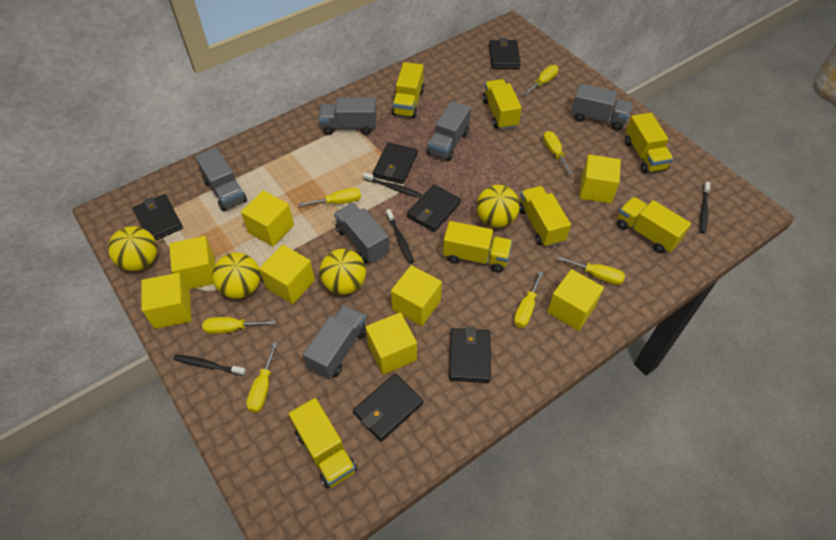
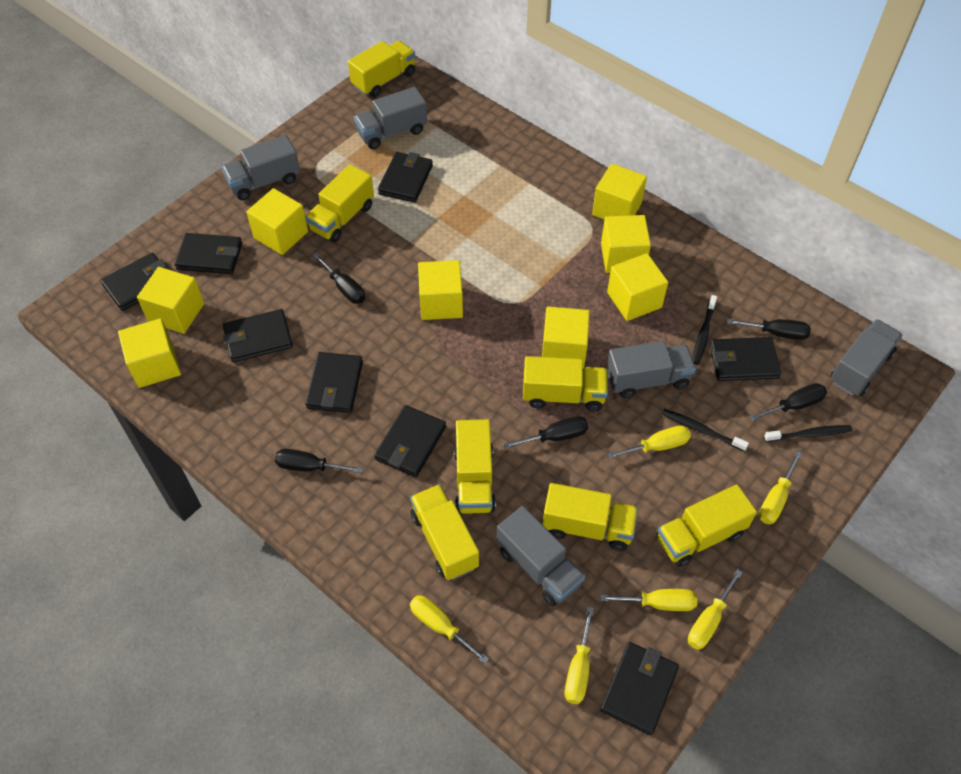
black screwdriver: 0 -> 5
black toothbrush: 4 -> 3
black wallet: 6 -> 8
grey truck: 6 -> 5
yellow ball: 4 -> 0
yellow screwdriver: 7 -> 6

